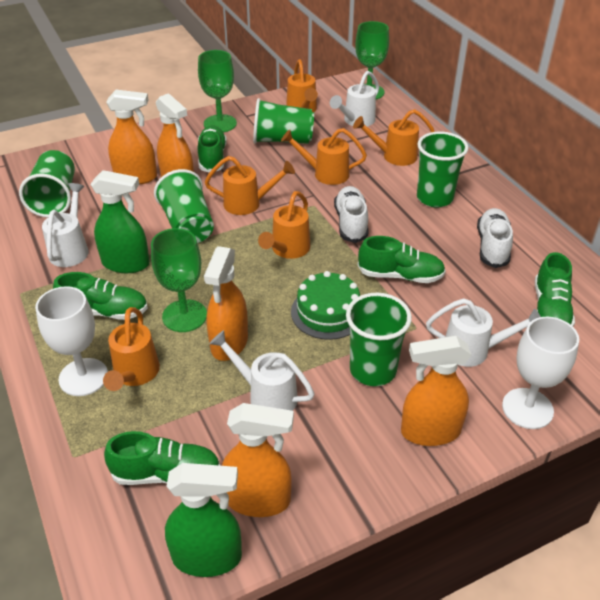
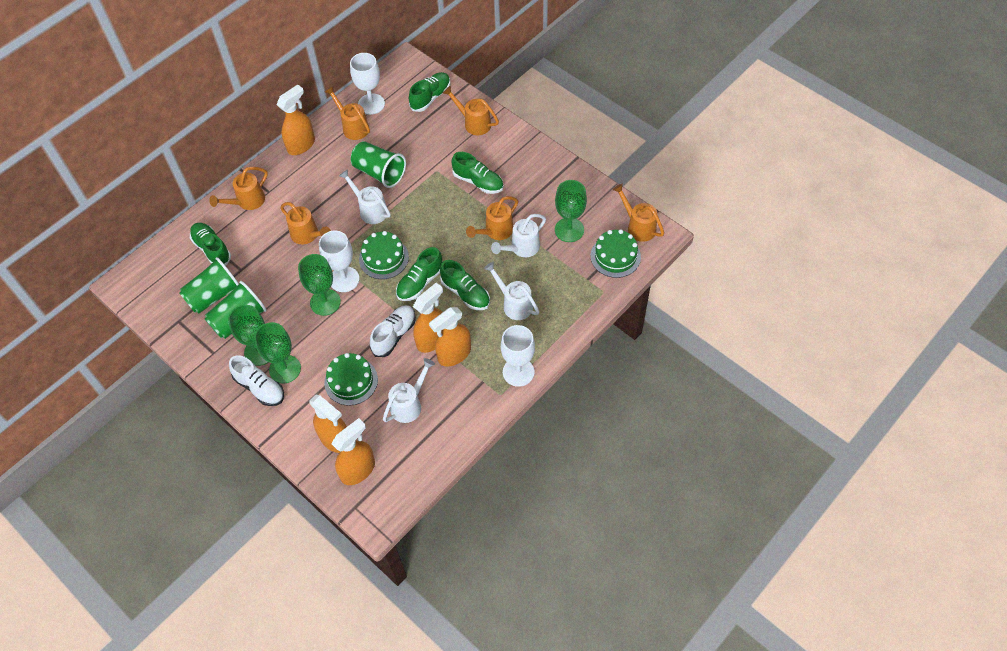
green cake: 1 -> 3
green cup: 5 -> 3
green goblet: 3 -> 4
green spray bottle: 2 -> 0
white goblet: 2 -> 3

